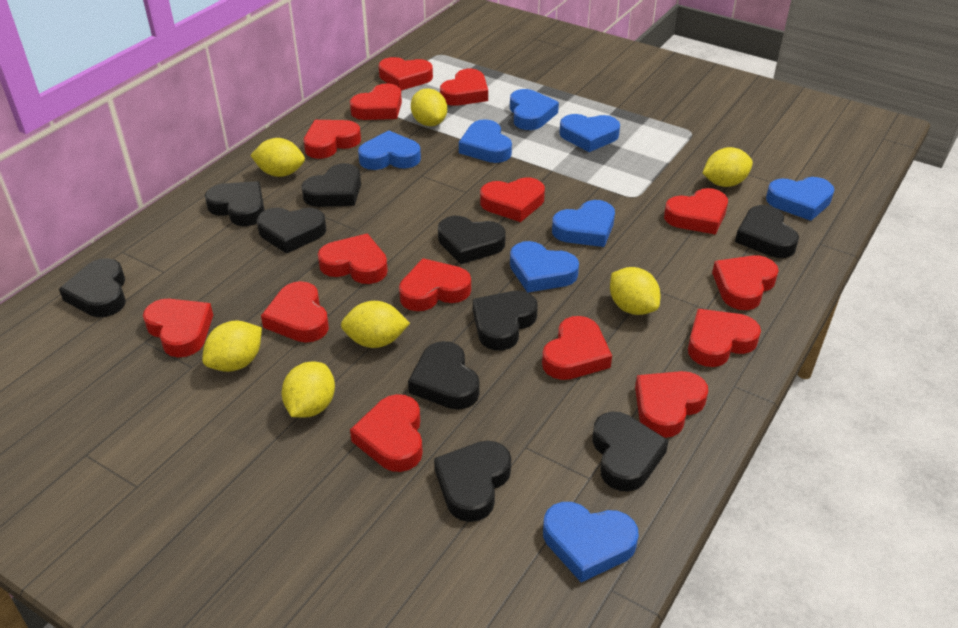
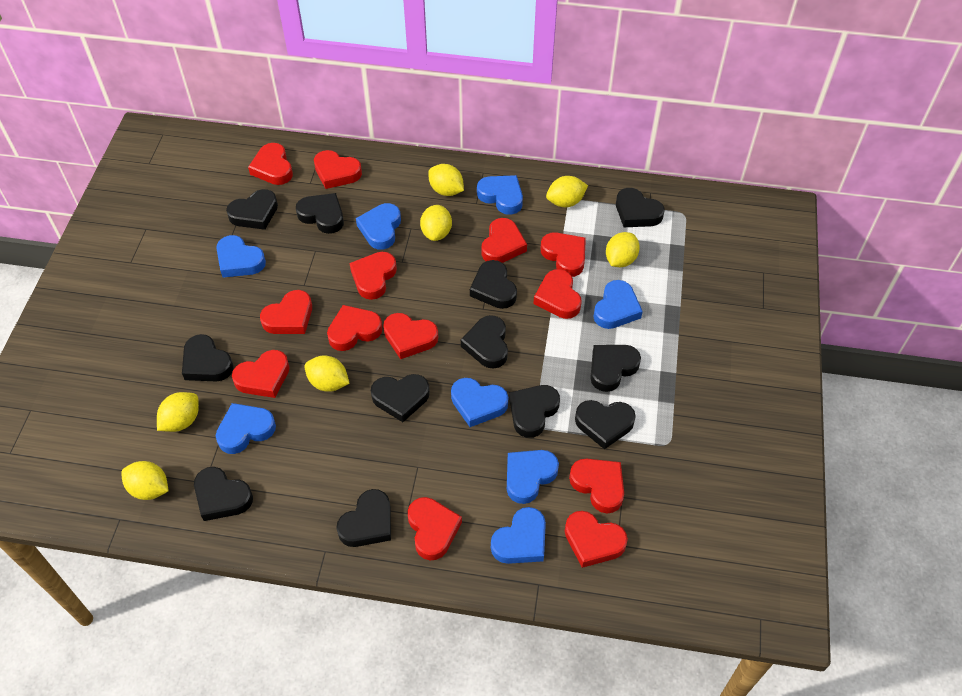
black heart: 10 -> 12
red heart: 15 -> 13

